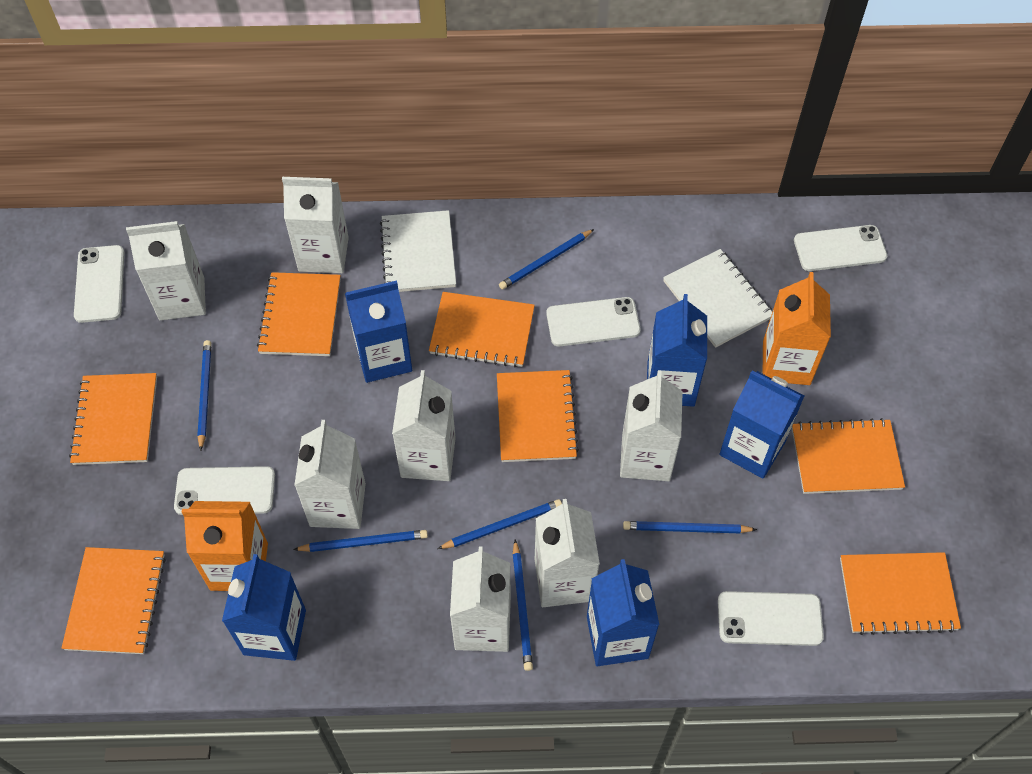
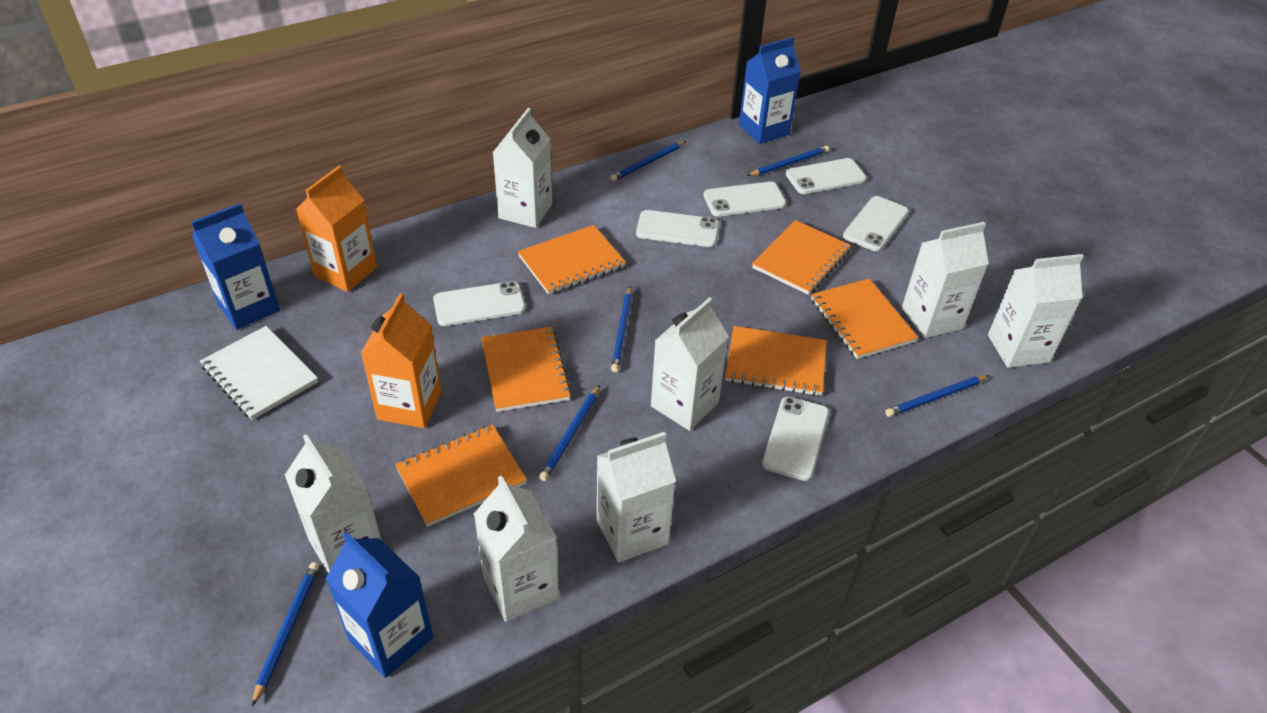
blue carton: 5 -> 3
orange notebook: 7 -> 6
white notebook: 2 -> 1
white phone: 5 -> 6

